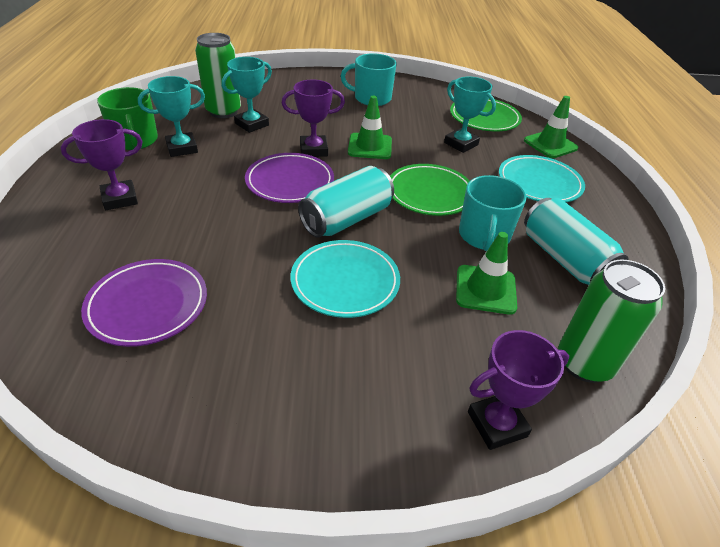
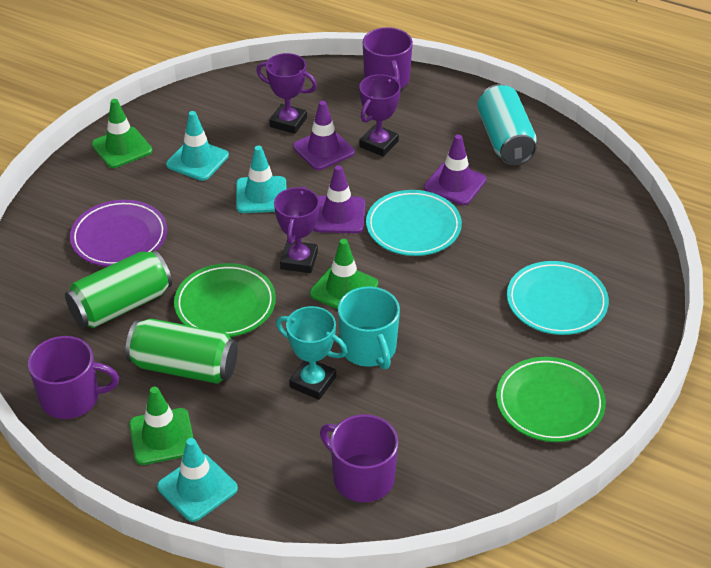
green mug: 1 -> 0
purple mug: 0 -> 3
purple plate: 2 -> 1
purple traffic cone: 0 -> 3
turquoise can: 2 -> 1
turquoise mug: 2 -> 1
turquoise traffic cone: 0 -> 3
turquoise trophy: 3 -> 1

